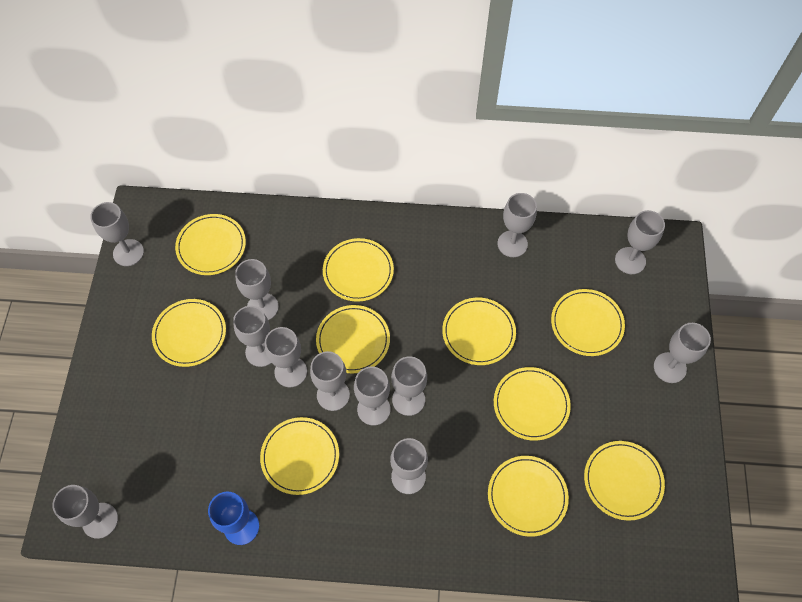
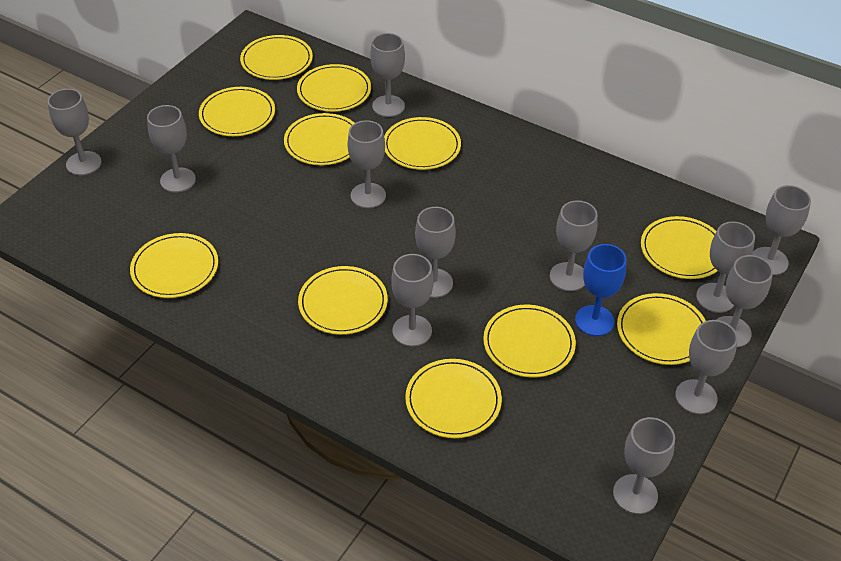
yellow plate: 10 -> 11

